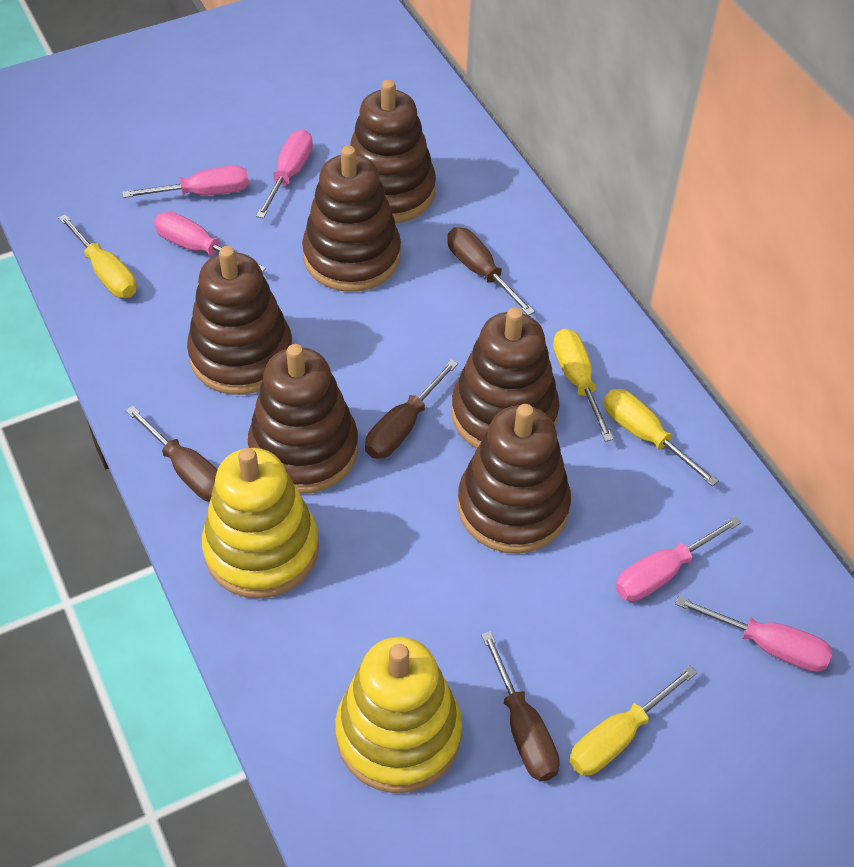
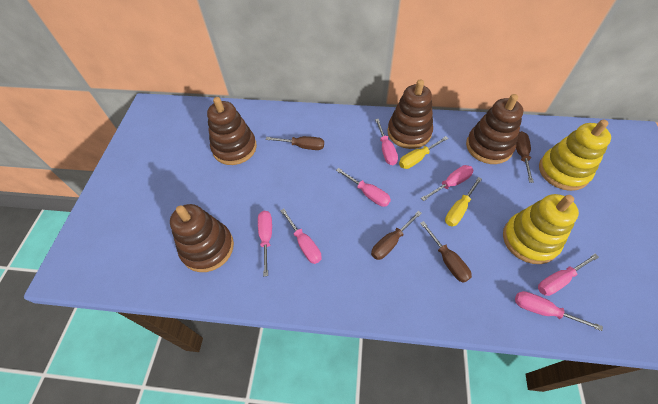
brown stacking toy: 6 -> 4
pink screwdriver: 5 -> 7
yellow screwdriver: 4 -> 2

